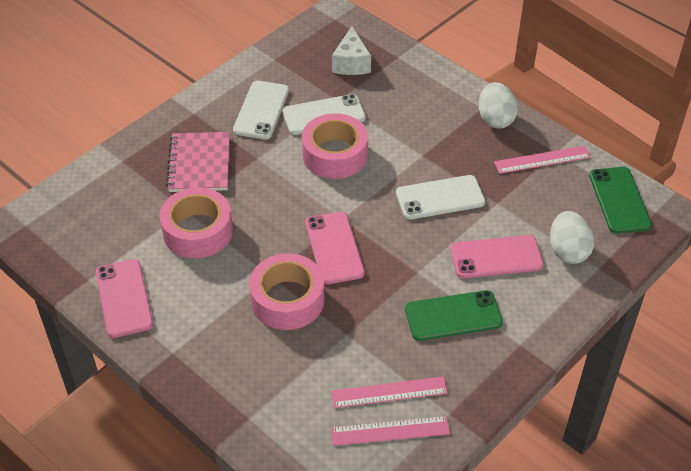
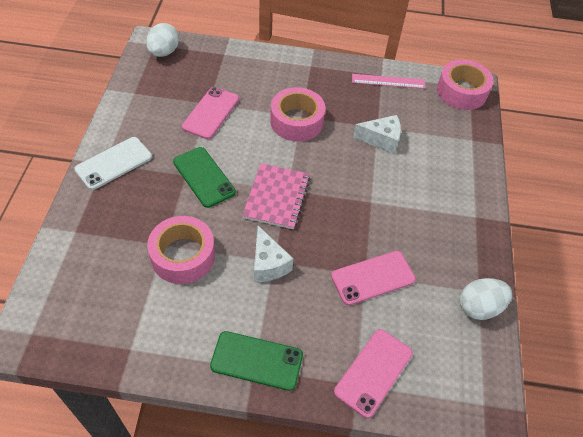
pink ruler: 3 -> 1
white cheese: 1 -> 2
white phone: 3 -> 1

